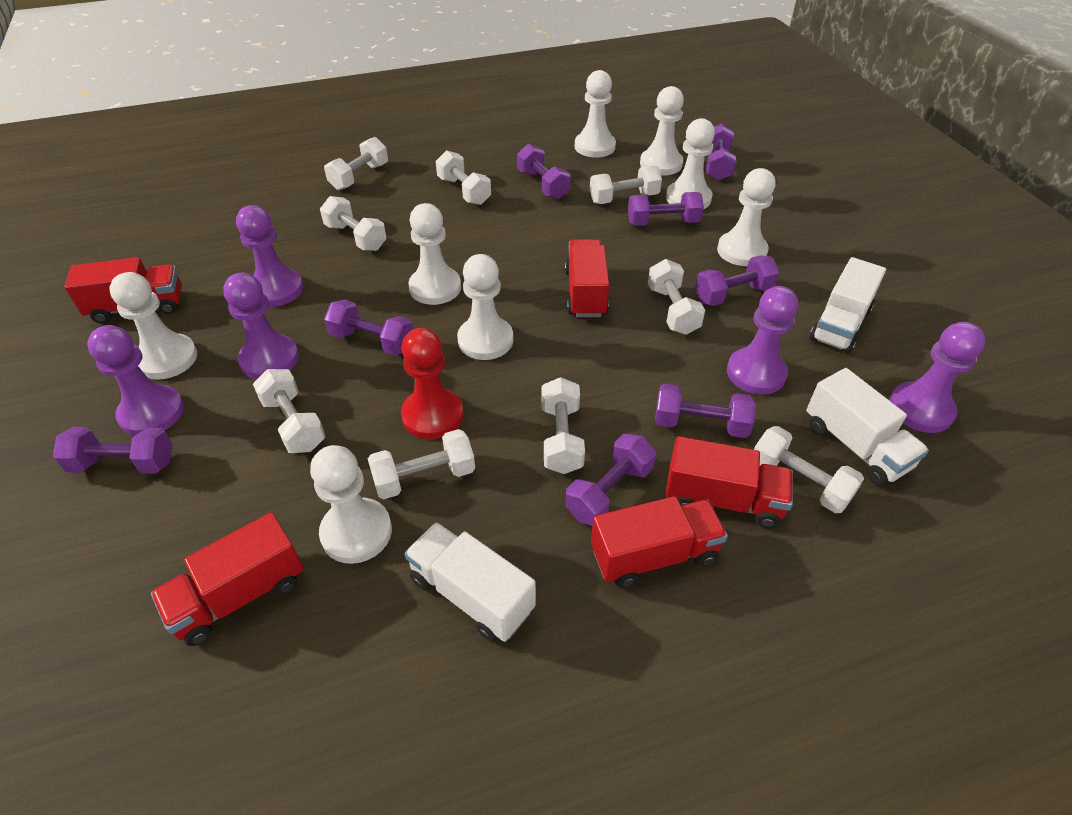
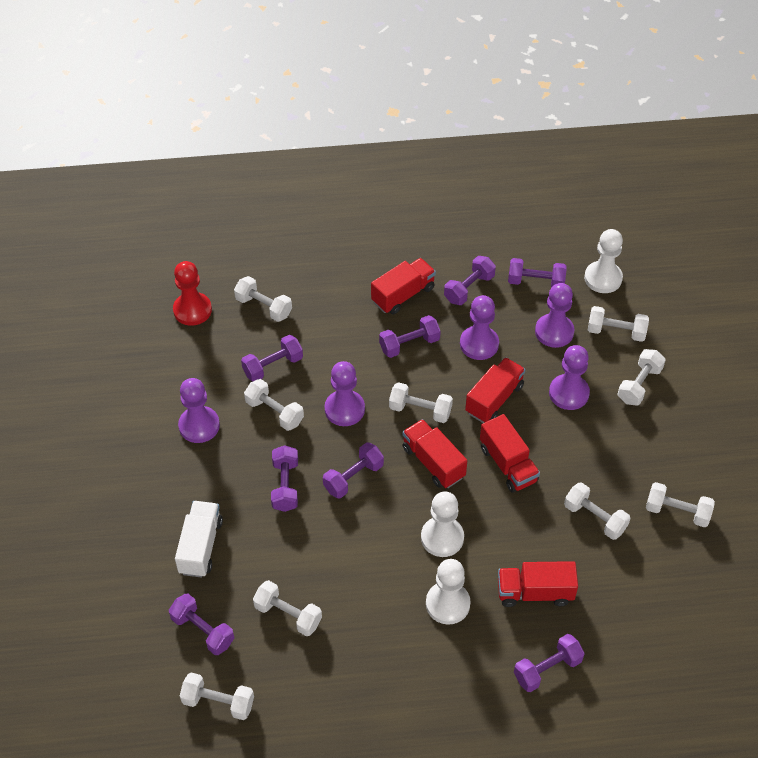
white pawn: 8 -> 3
white truck: 3 -> 1

